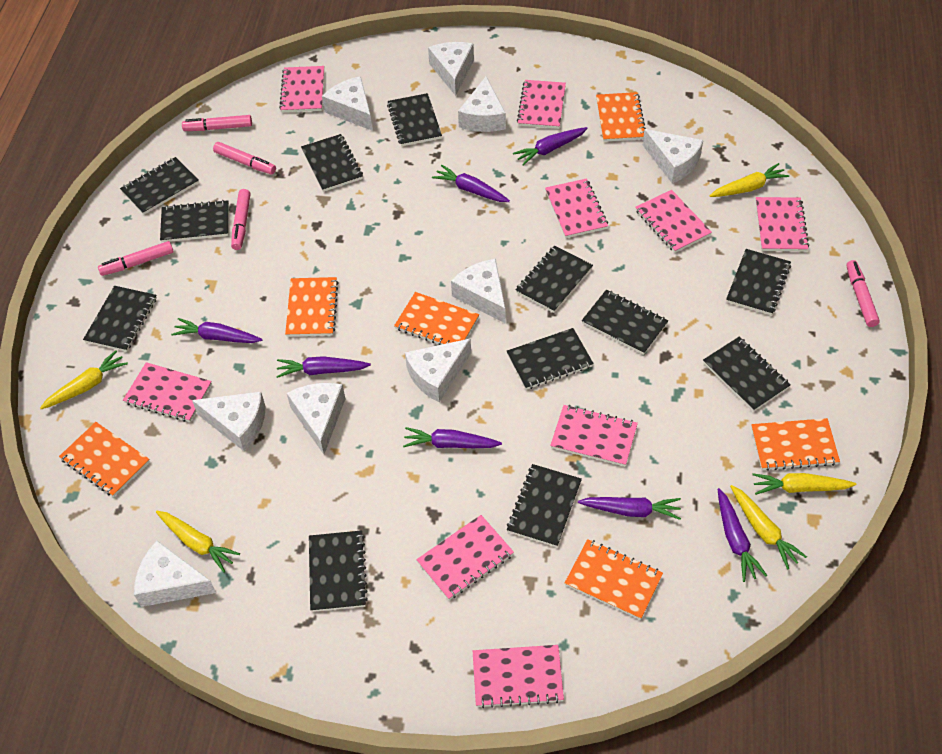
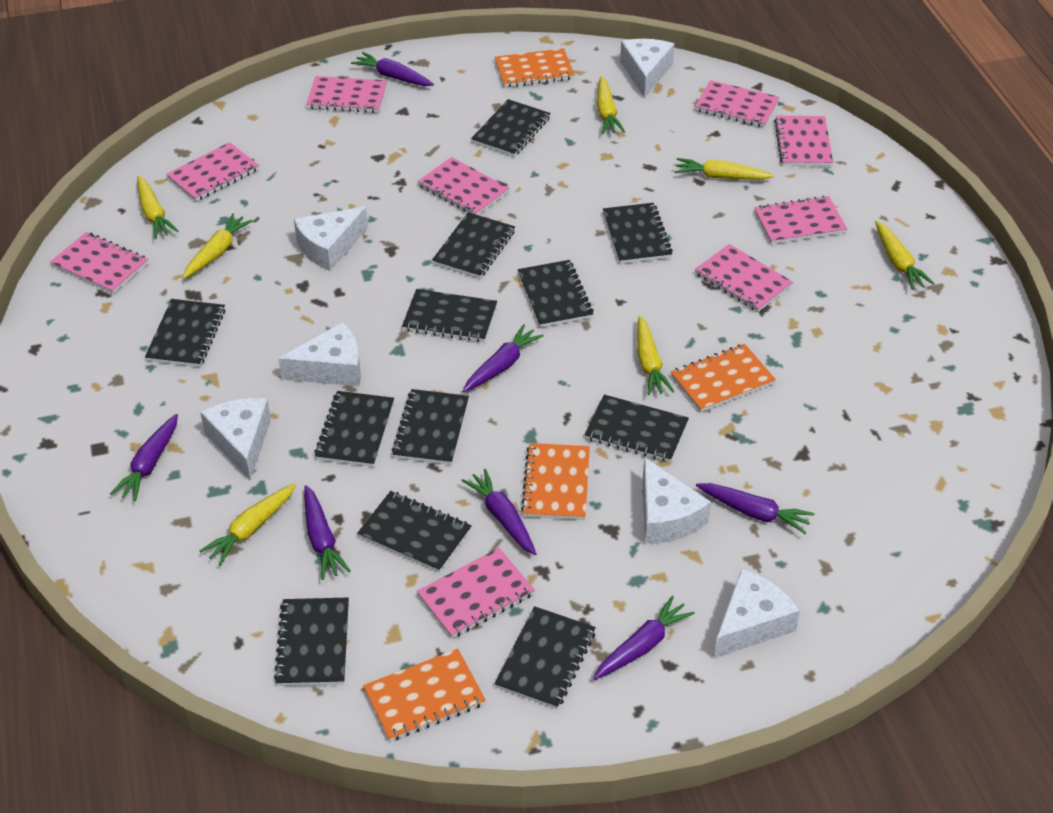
orange notebook: 6 -> 4
pink marker: 5 -> 0
white cheese: 9 -> 6
yellow carrot: 5 -> 7

